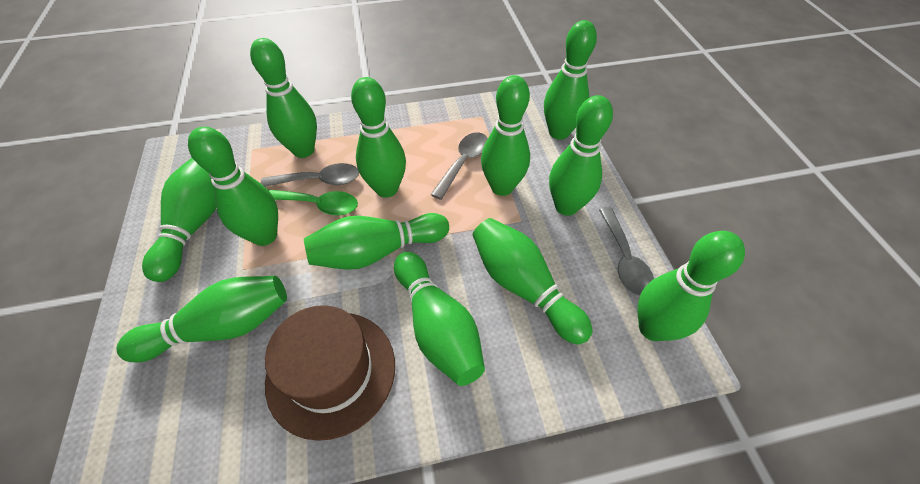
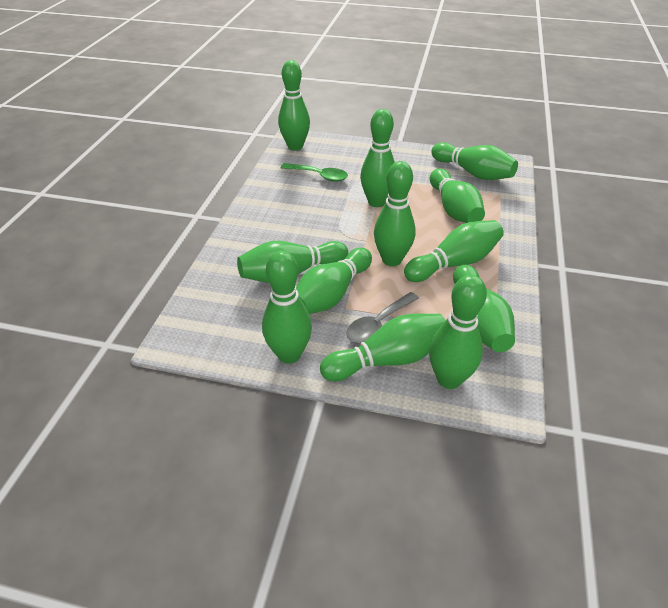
brown hat: 1 -> 0
grey spoon: 3 -> 1

